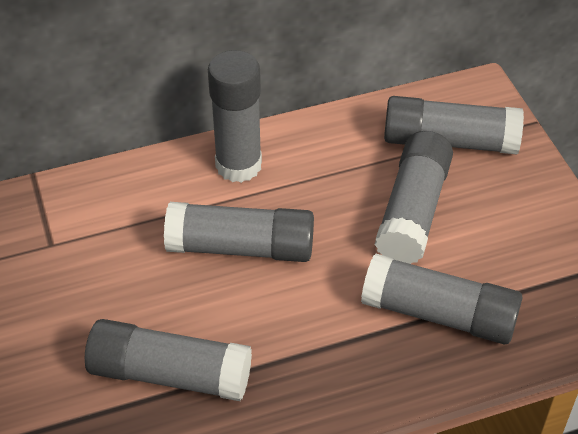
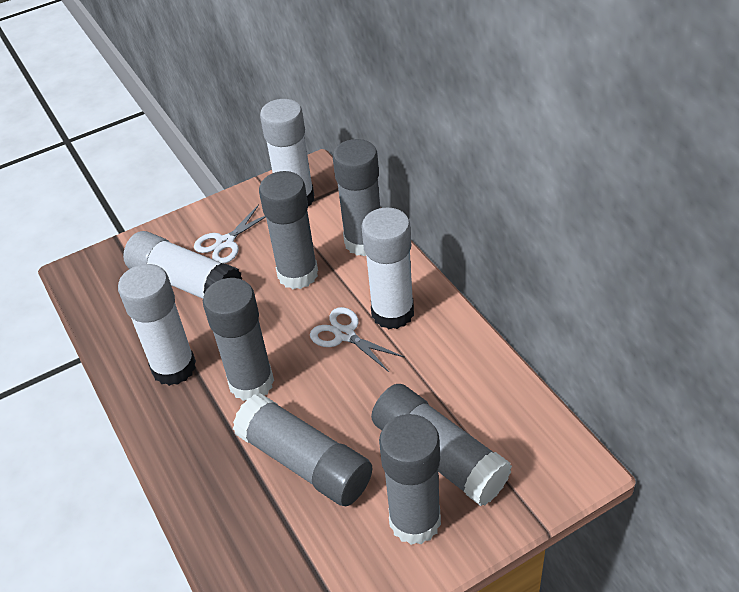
white glue stick: 0 -> 4
white scissors: 0 -> 2

